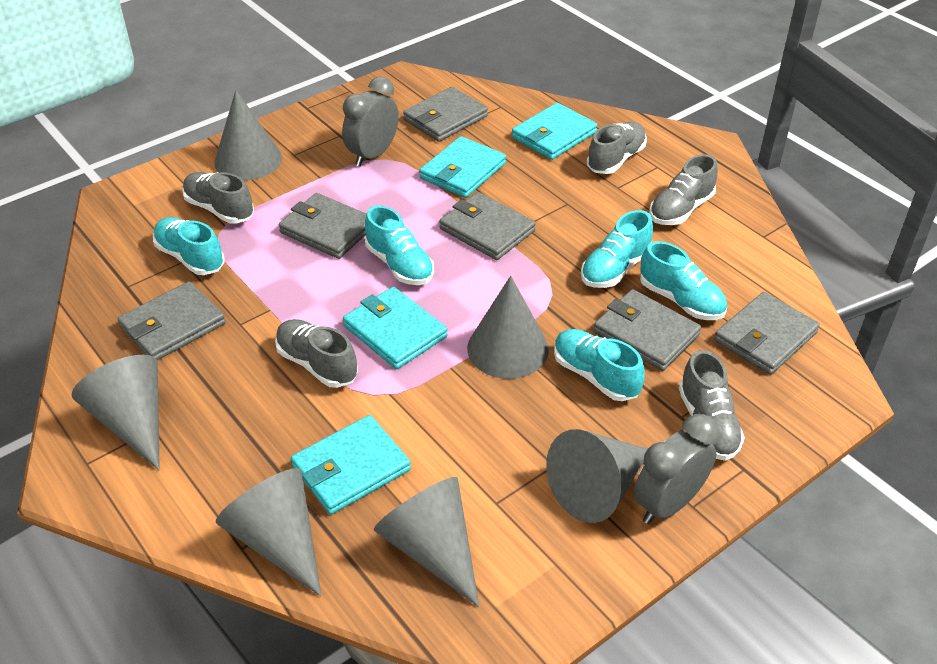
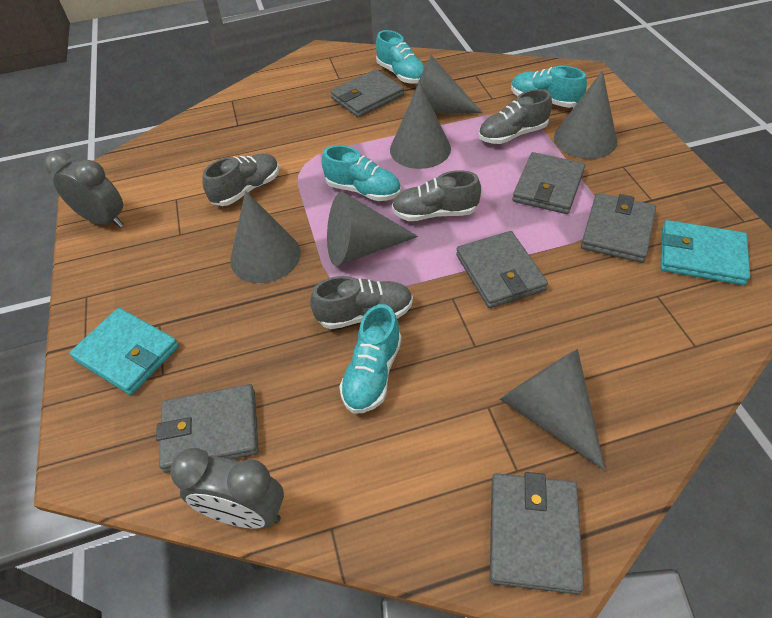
grey shoe: 5 -> 4
turquoise shoe: 5 -> 4
turquoise wallet: 4 -> 2

